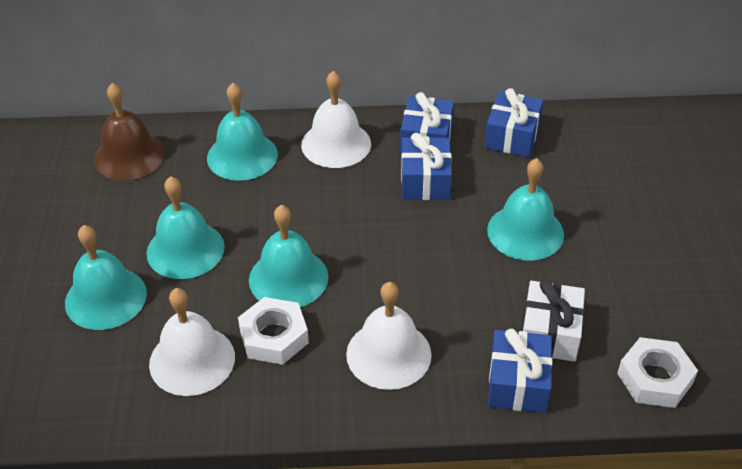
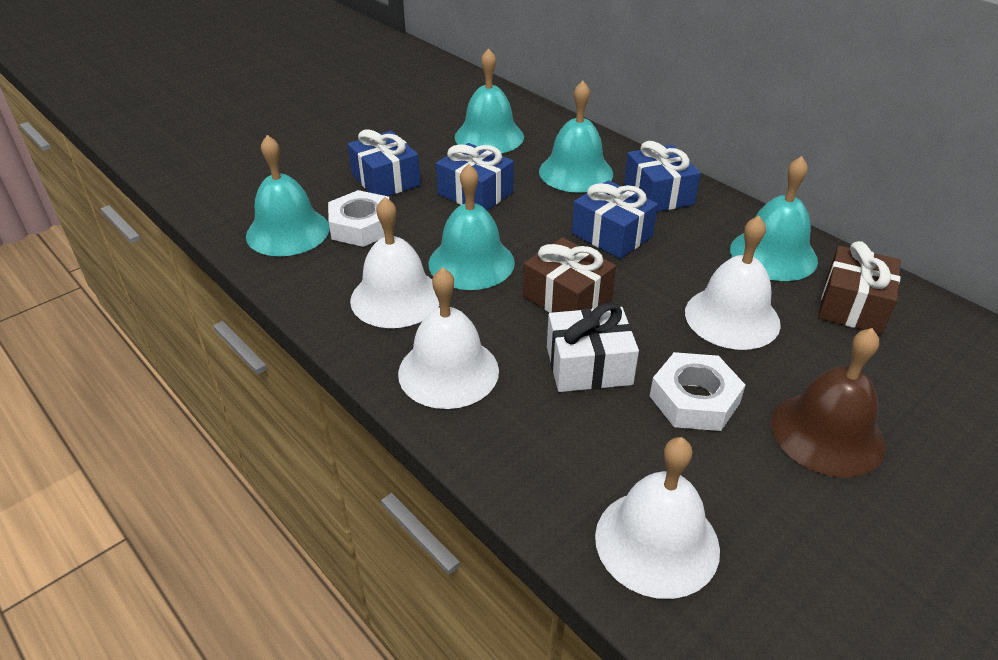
brown gift: 0 -> 2
white bell: 3 -> 4

